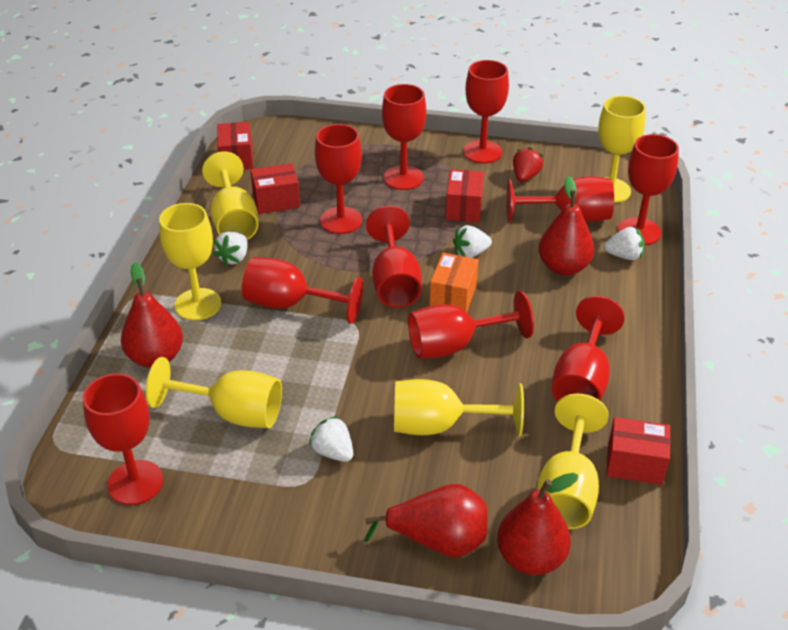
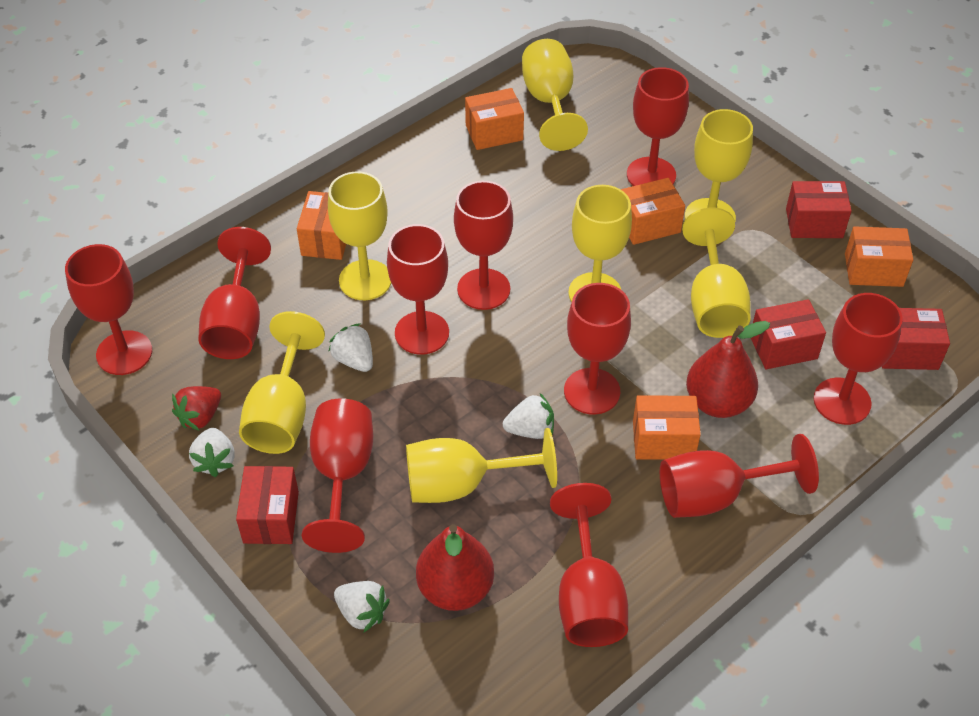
orange box: 1 -> 5
red pear: 4 -> 2
yellow goblet: 6 -> 7

